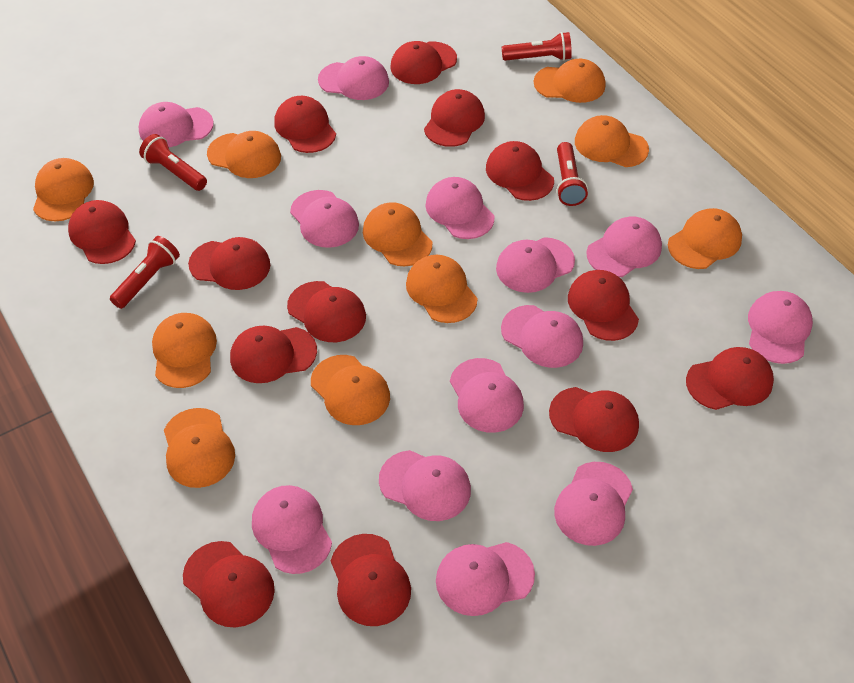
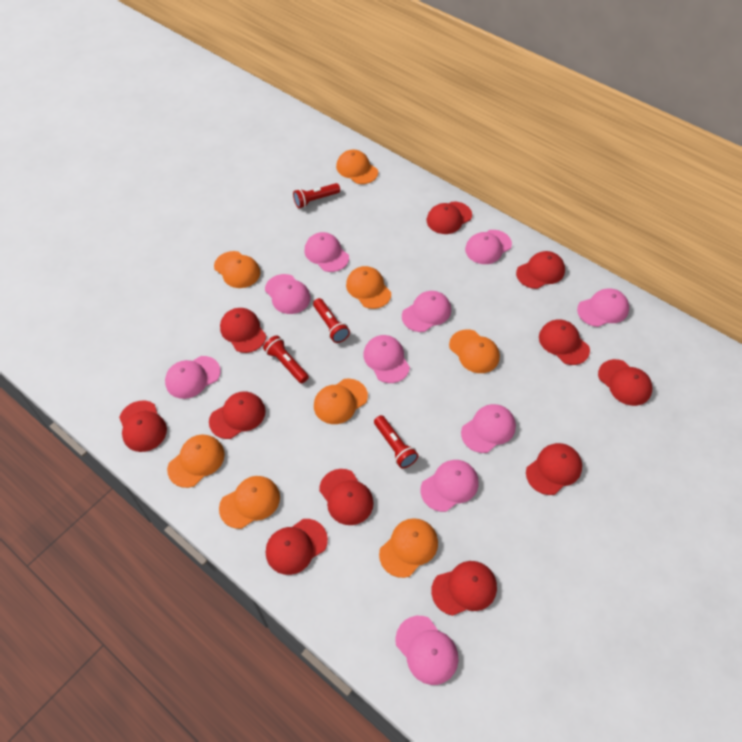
orange cap: 10 -> 8
pink cap: 13 -> 10
red cap: 13 -> 11

